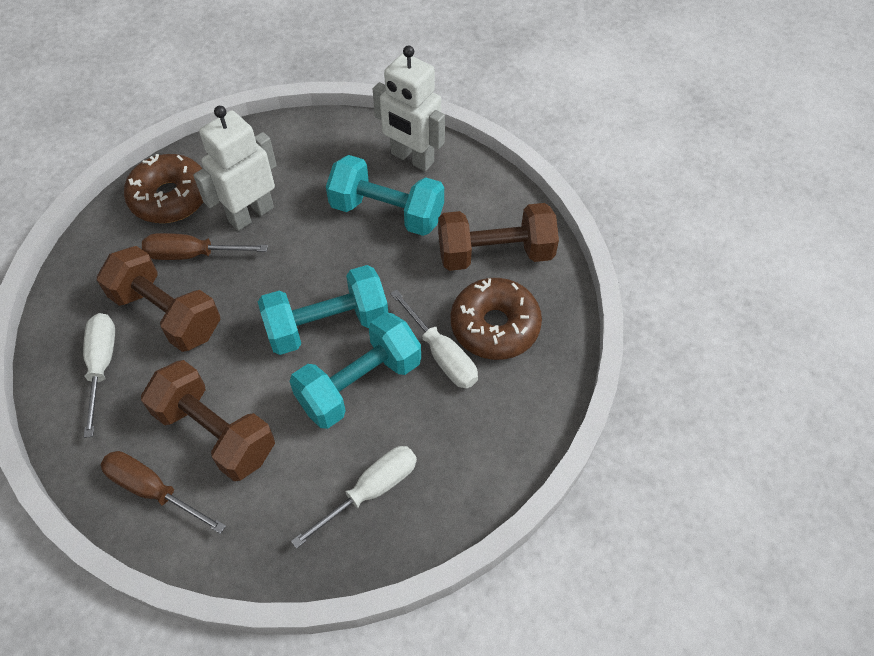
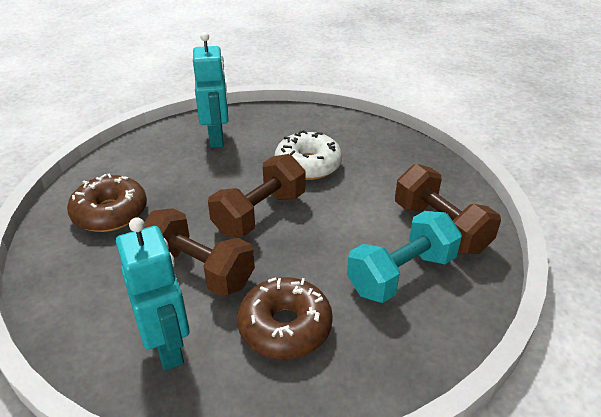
brown screwdriver: 2 -> 0
turquoise dumbbell: 3 -> 1
turquoise robot: 0 -> 2
white donut: 0 -> 1
white robot: 2 -> 0
white screwdriver: 3 -> 0

